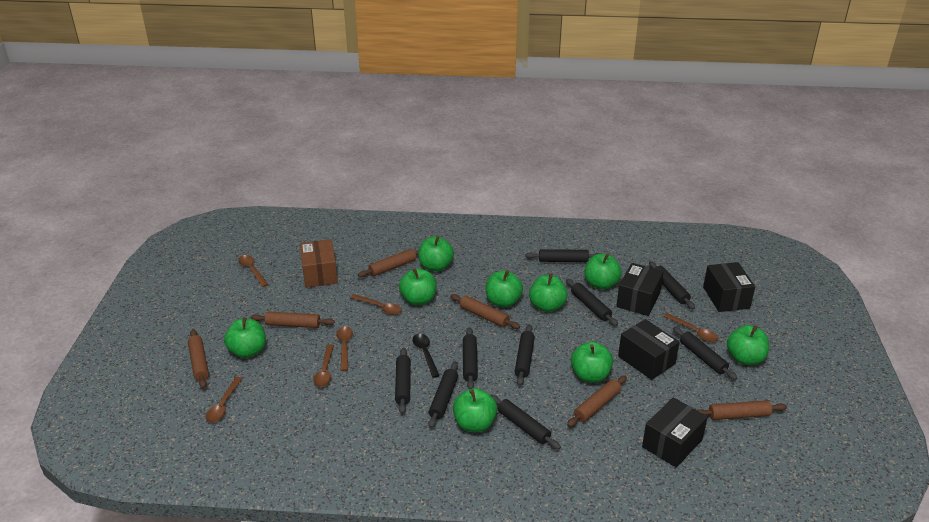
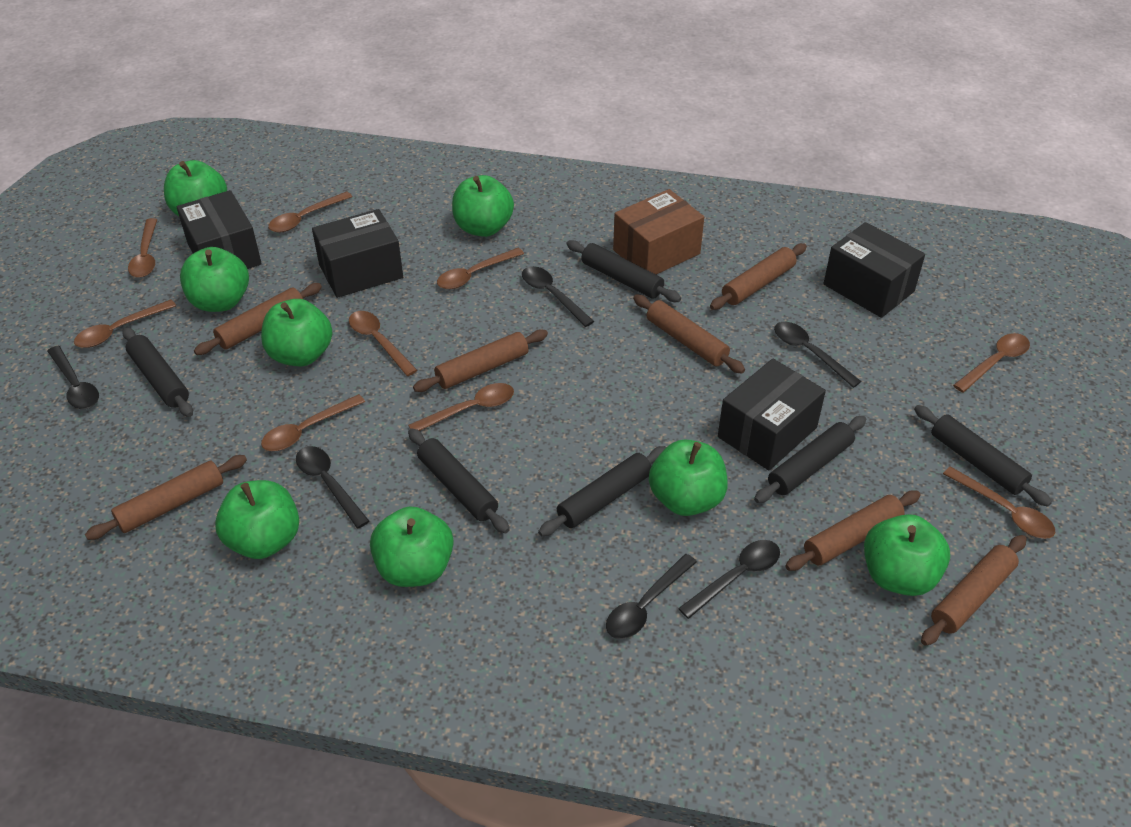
black rolling pin: 9 -> 6
black spoon: 1 -> 6
brown rolling pin: 6 -> 7
brown spoon: 6 -> 9
green apple: 9 -> 8

